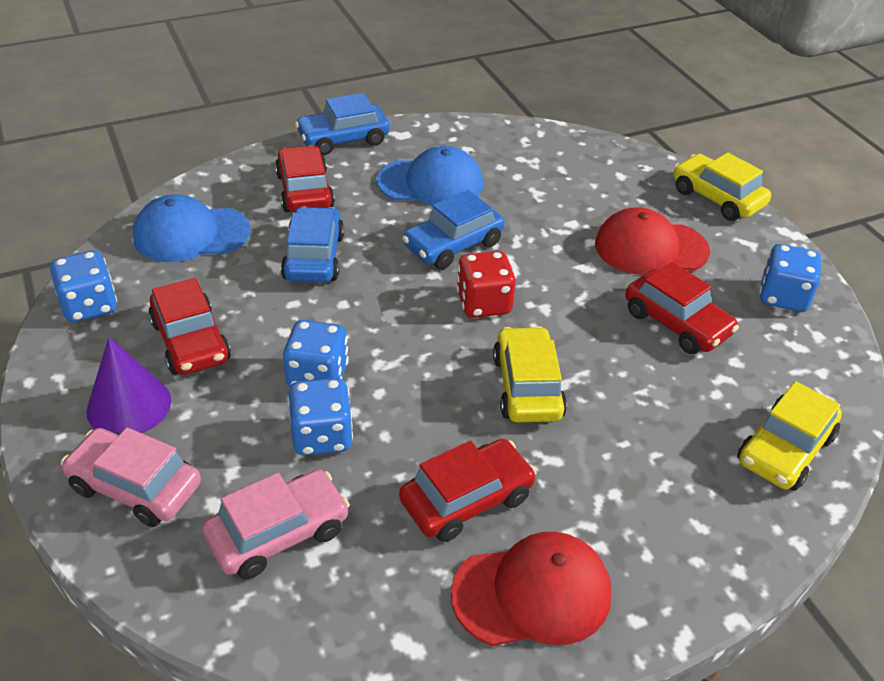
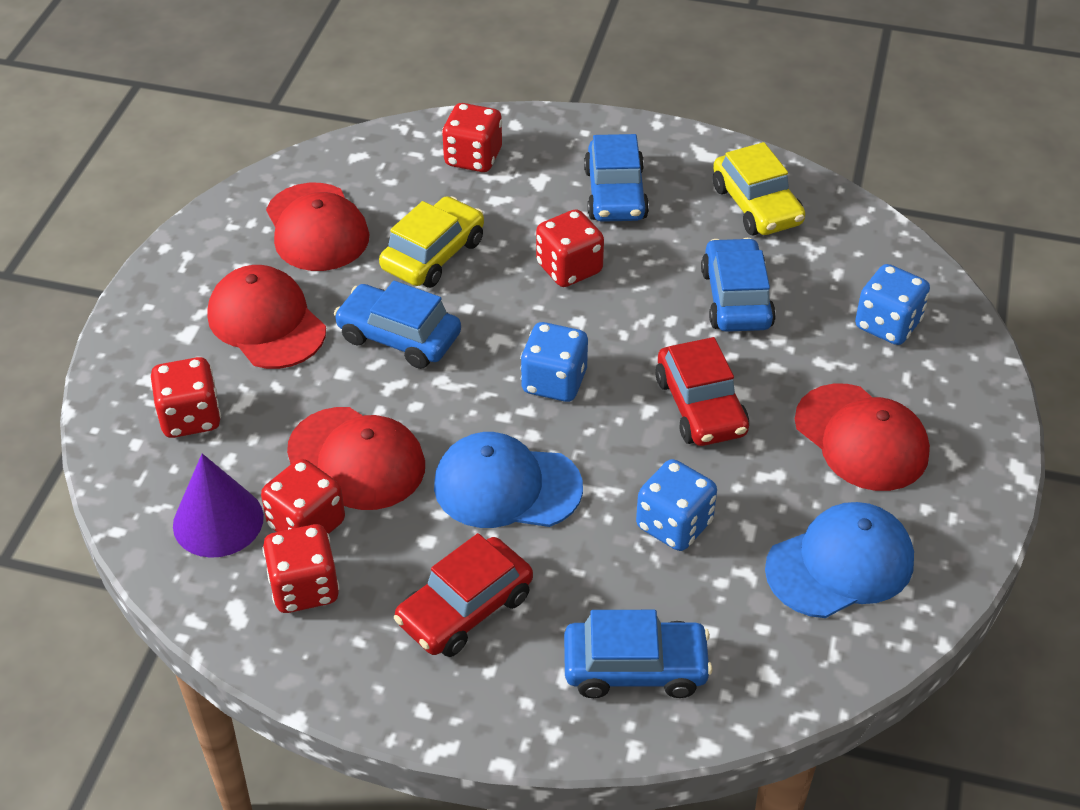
blue car: 3 -> 4
blue dice: 4 -> 3
pink car: 2 -> 0
red cap: 2 -> 4
red car: 4 -> 2
red dice: 1 -> 5
yellow car: 3 -> 2

